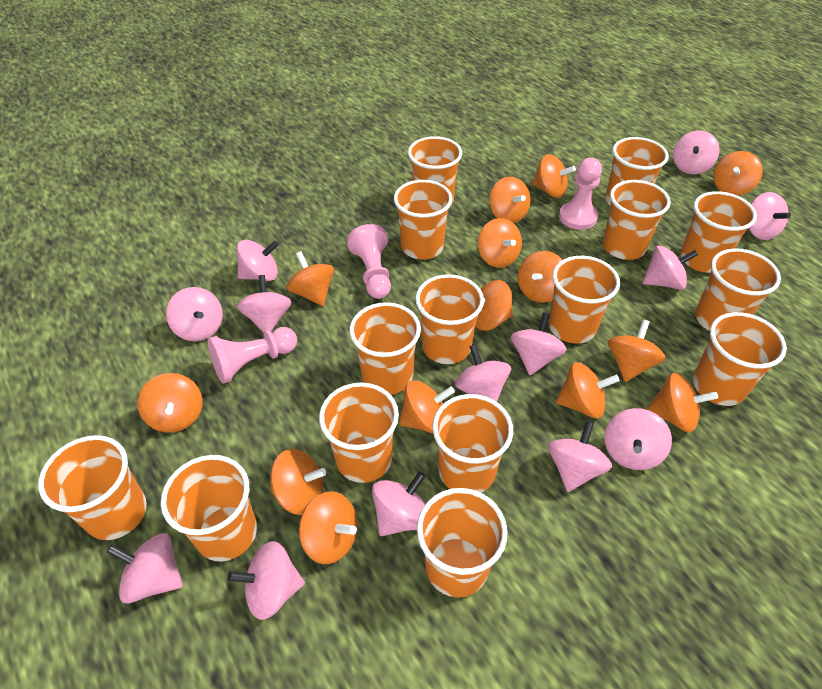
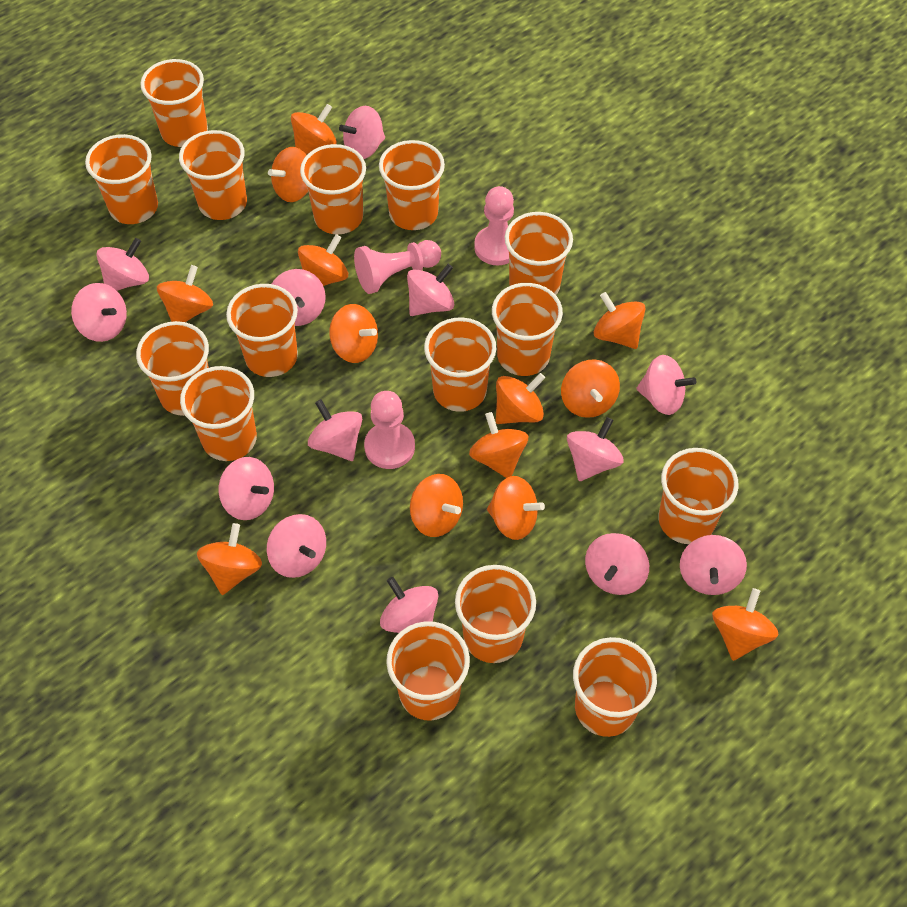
orange spinning top: 14 -> 13

